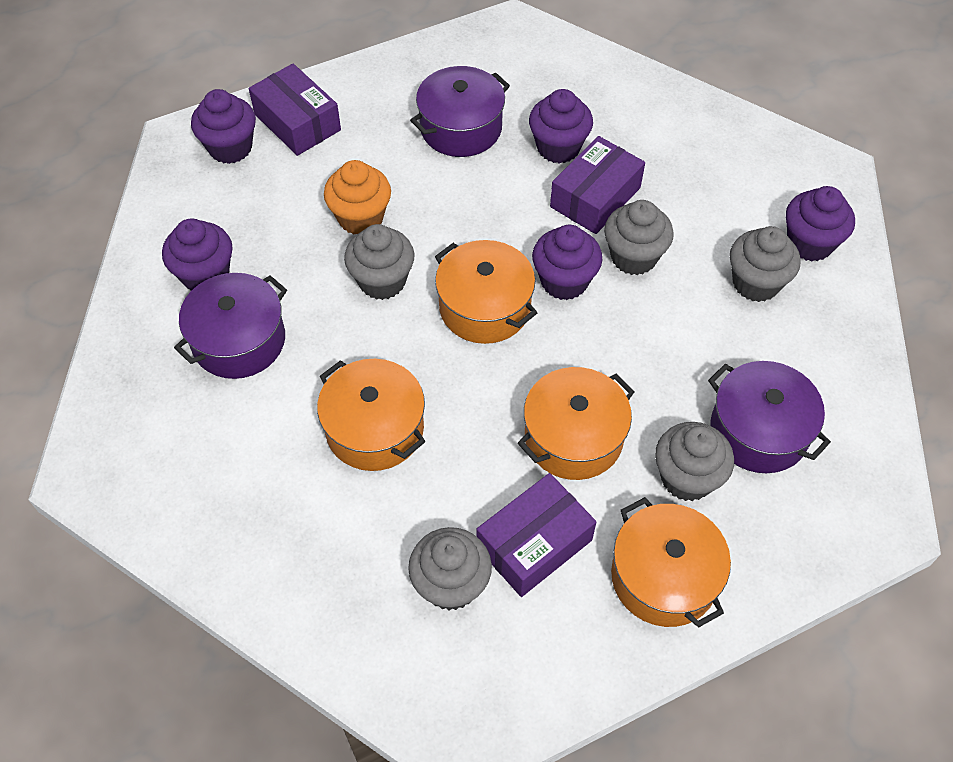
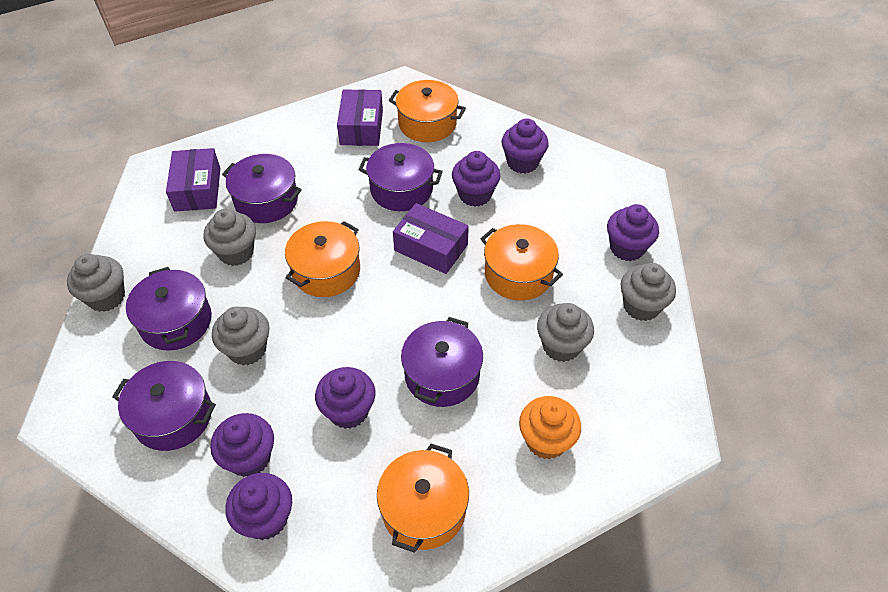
purple cupcake: 5 -> 6
purple pot: 3 -> 5

